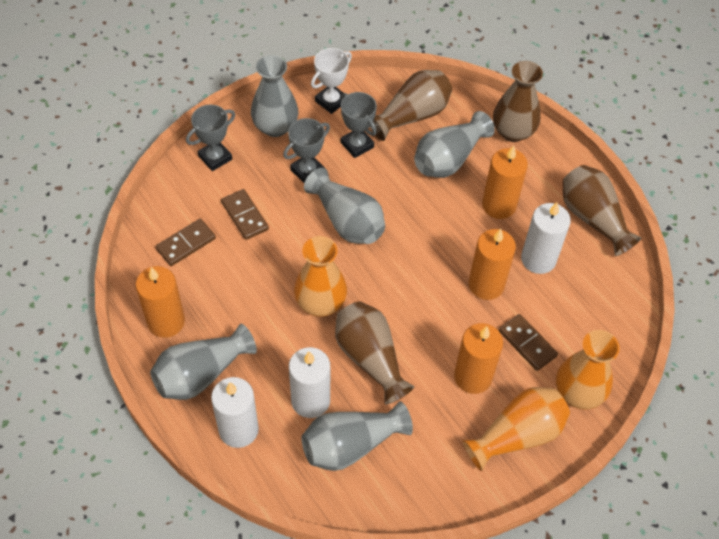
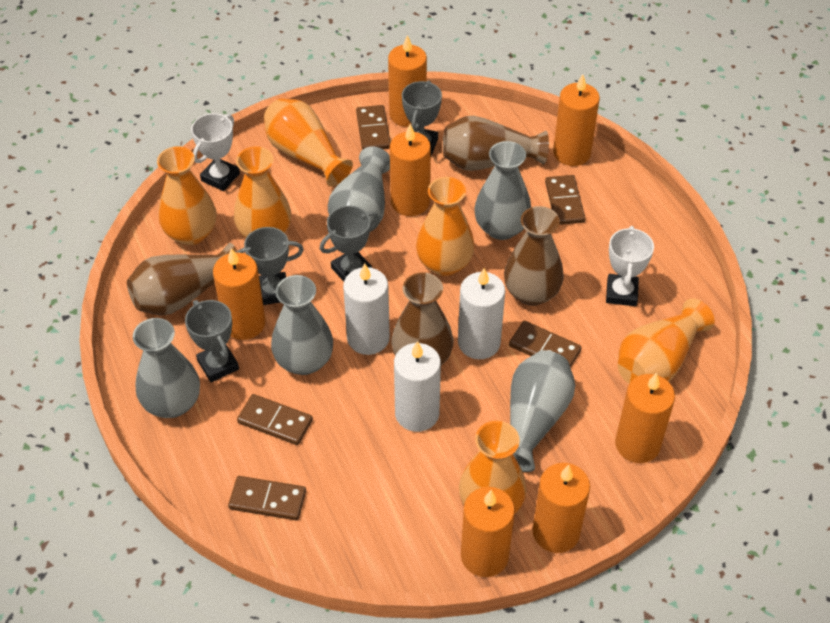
brown domino: 3 -> 5
grey trophy: 3 -> 4
orange candle: 4 -> 7
orange vase: 3 -> 6
white trophy: 1 -> 2

